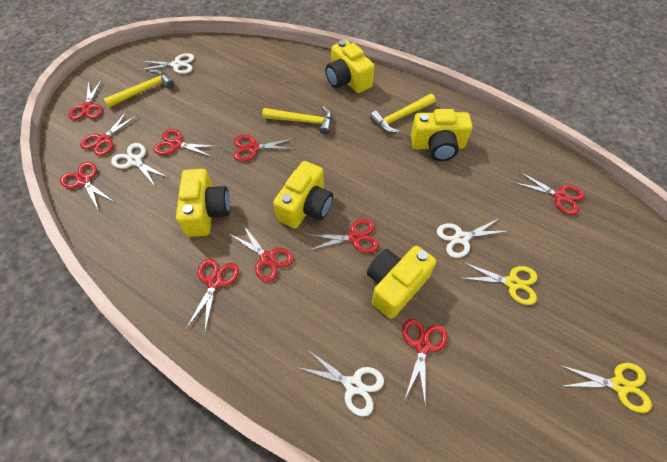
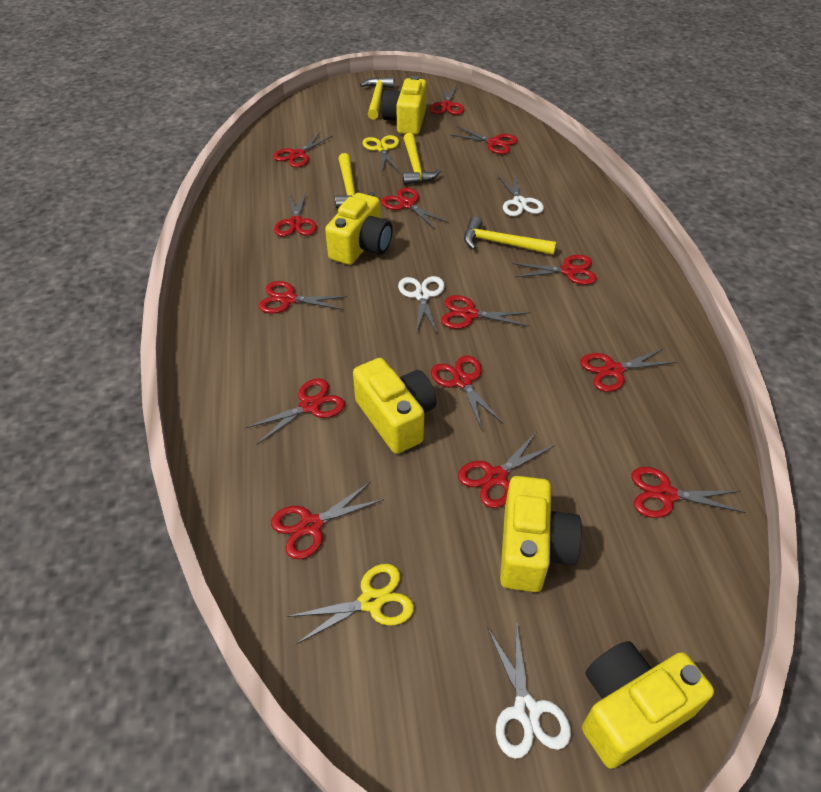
red scissors: 10 -> 14
white scissors: 4 -> 3
yellow hammer: 3 -> 4

